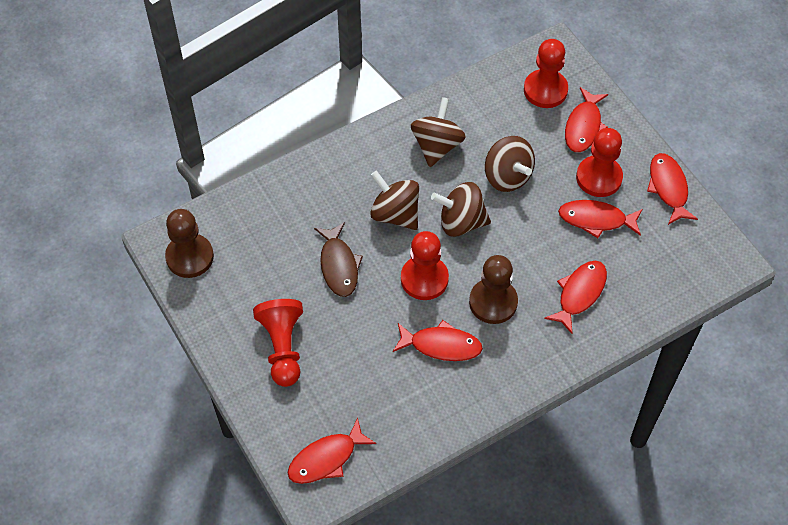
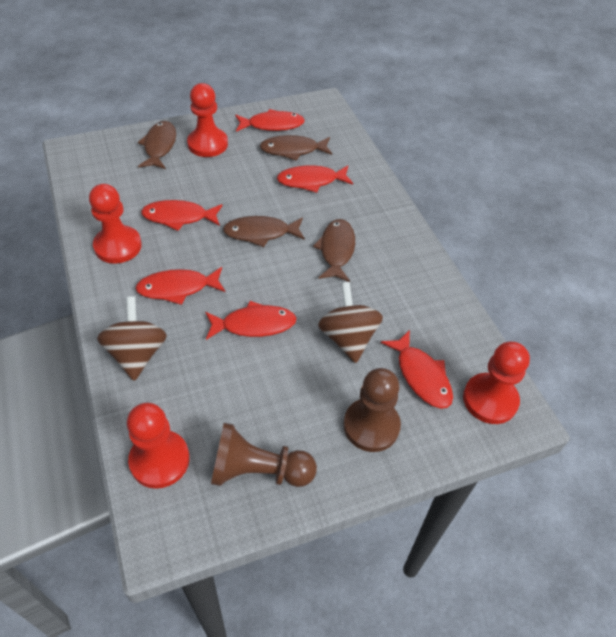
brown fish: 1 -> 4
brown spinning top: 4 -> 2

